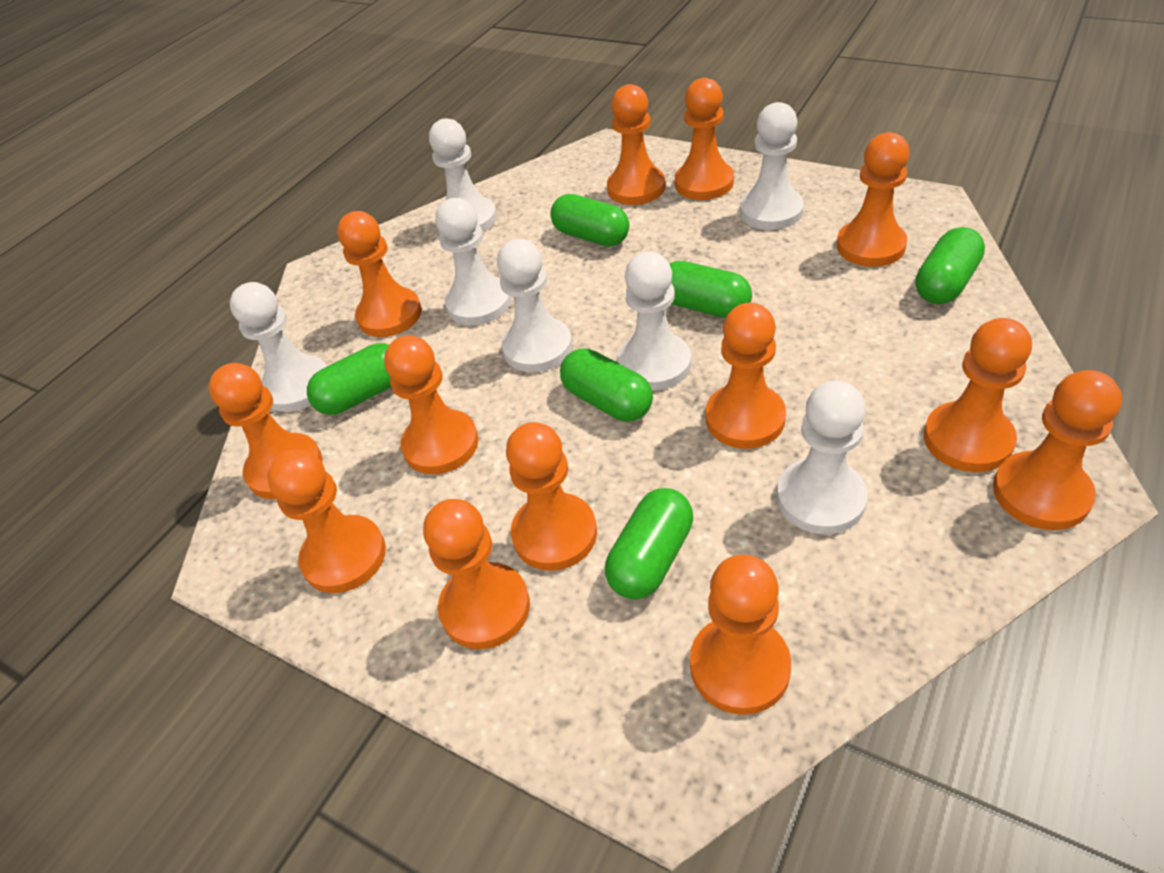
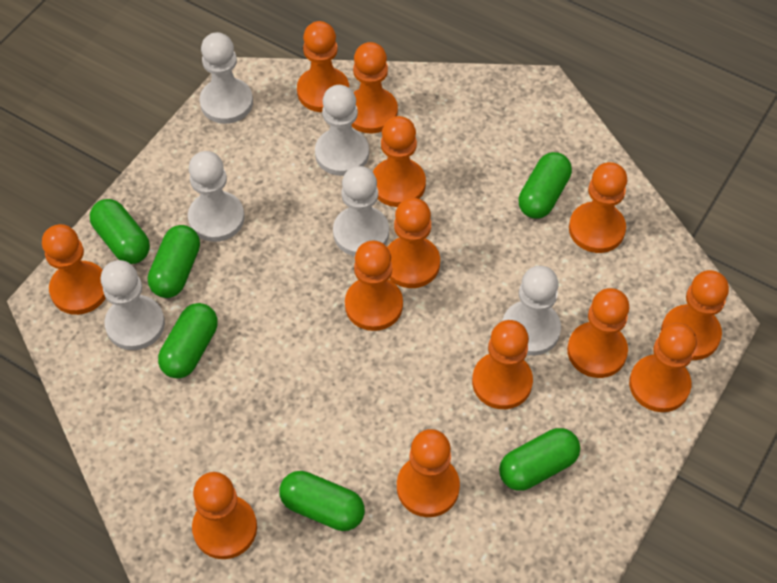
white pawn: 7 -> 6

